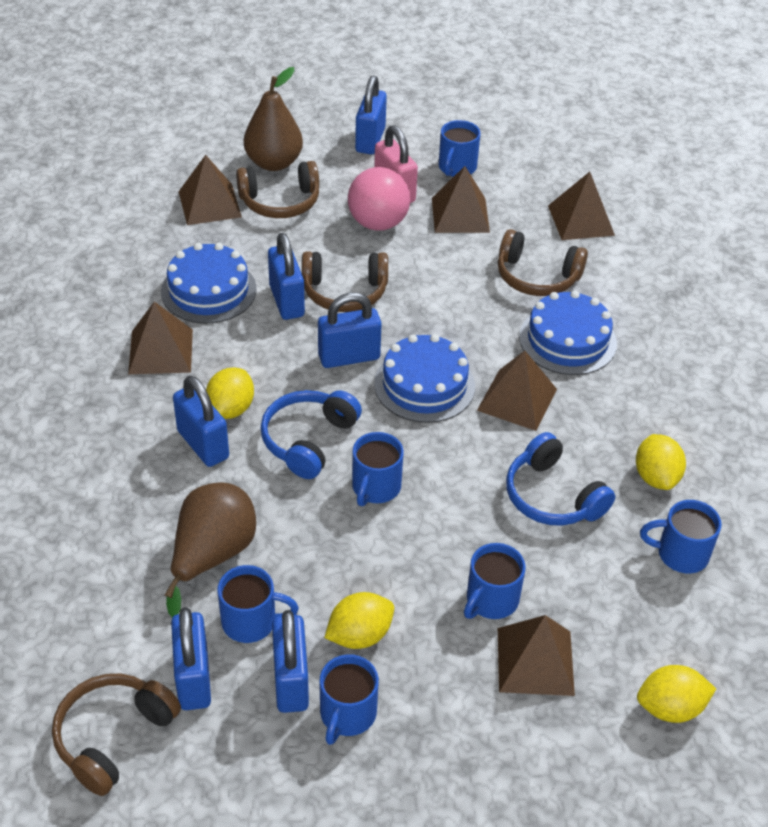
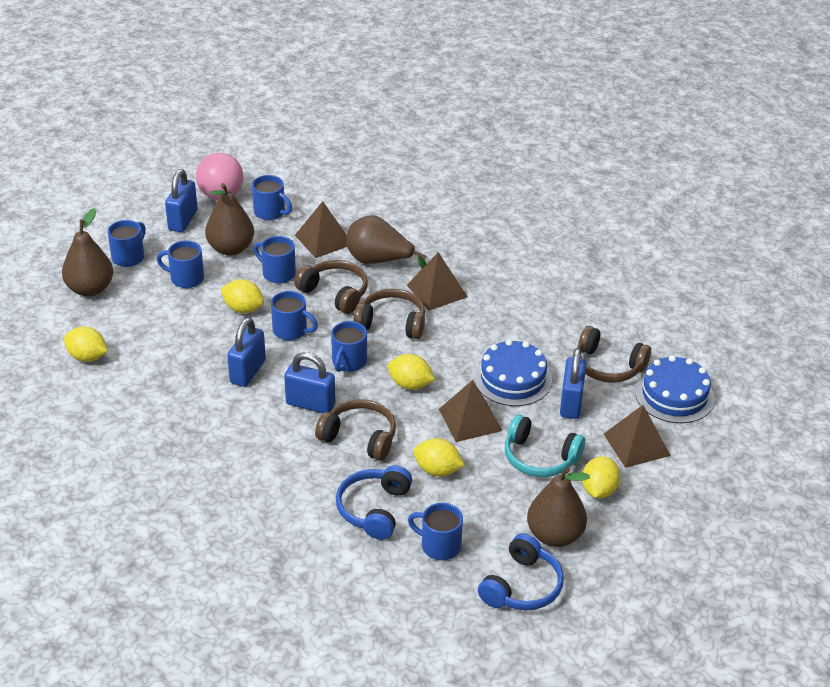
blue cake: 3 -> 2
blue mug: 6 -> 7
blue padlock: 6 -> 4
brown pear: 2 -> 4
brown pyramid: 6 -> 4
pink padlock: 1 -> 0
turquoise headphones: 0 -> 1
yellow lemon: 4 -> 5

